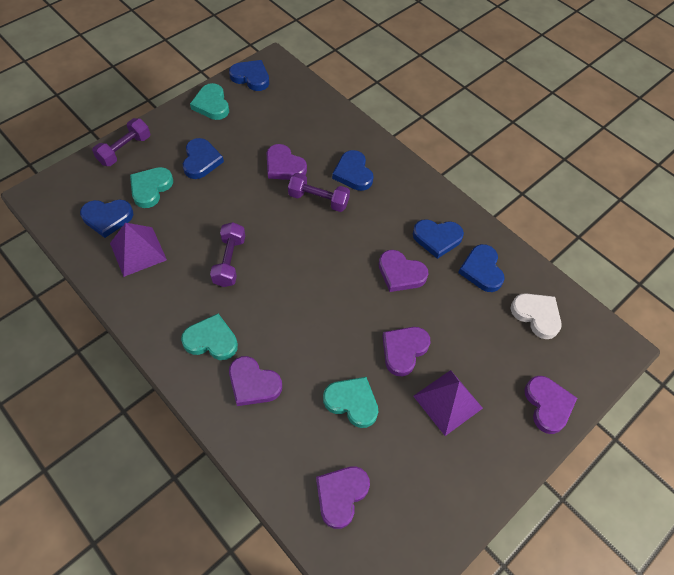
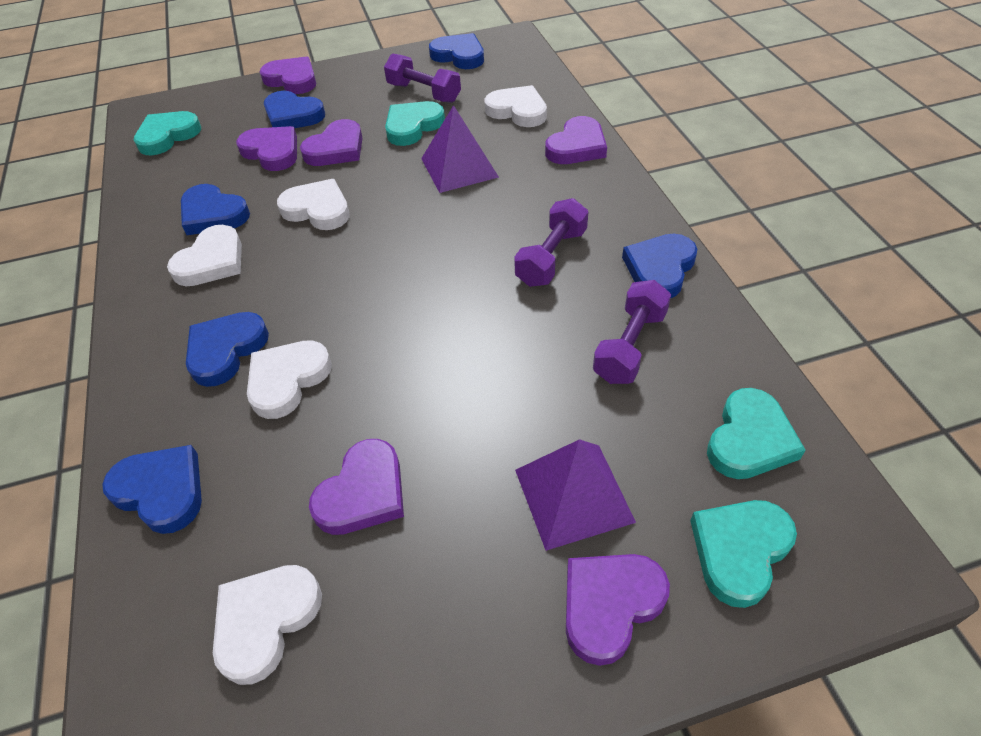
white heart: 1 -> 5

